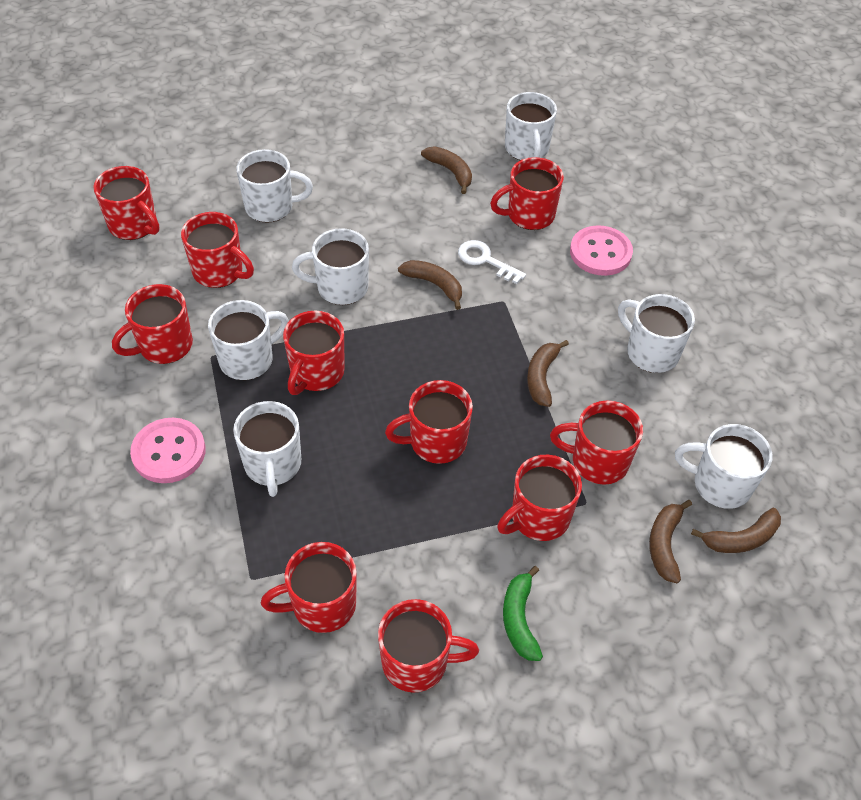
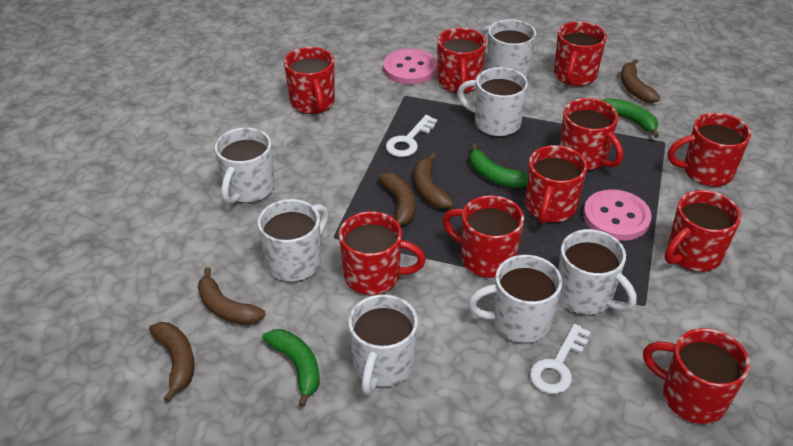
green banana: 1 -> 3
white key: 1 -> 2

